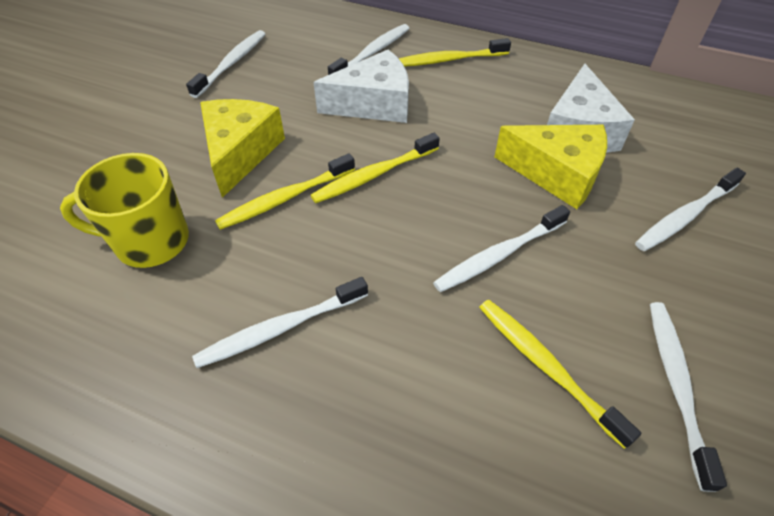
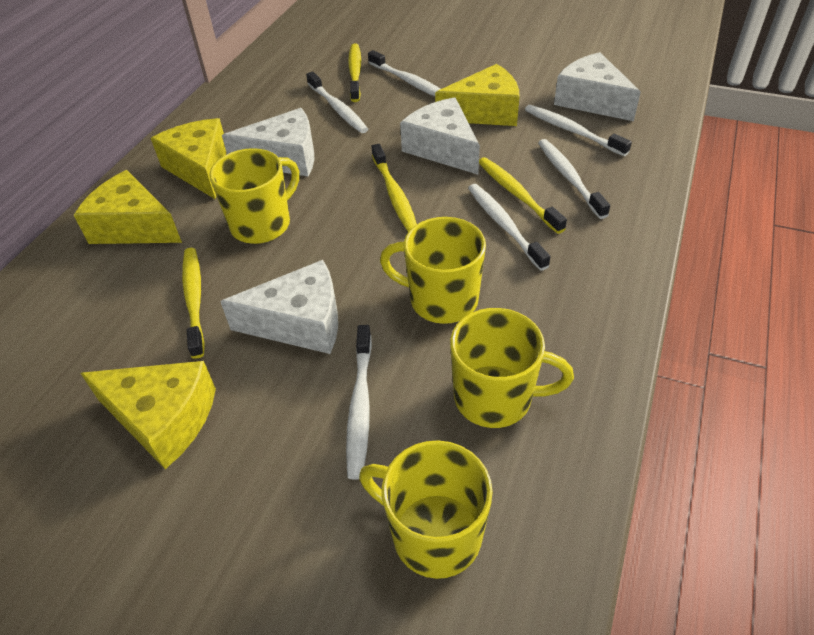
white cheese: 2 -> 4
yellow cheese: 2 -> 4
yellow mug: 1 -> 4

